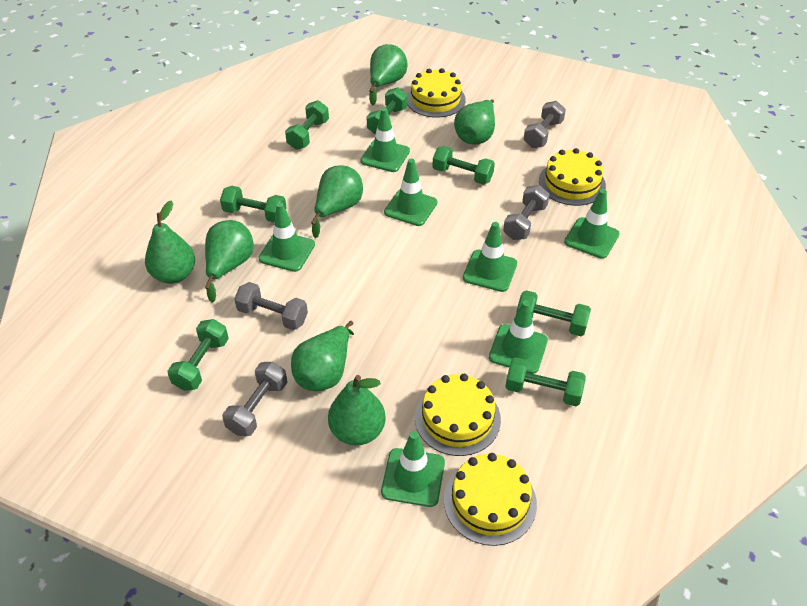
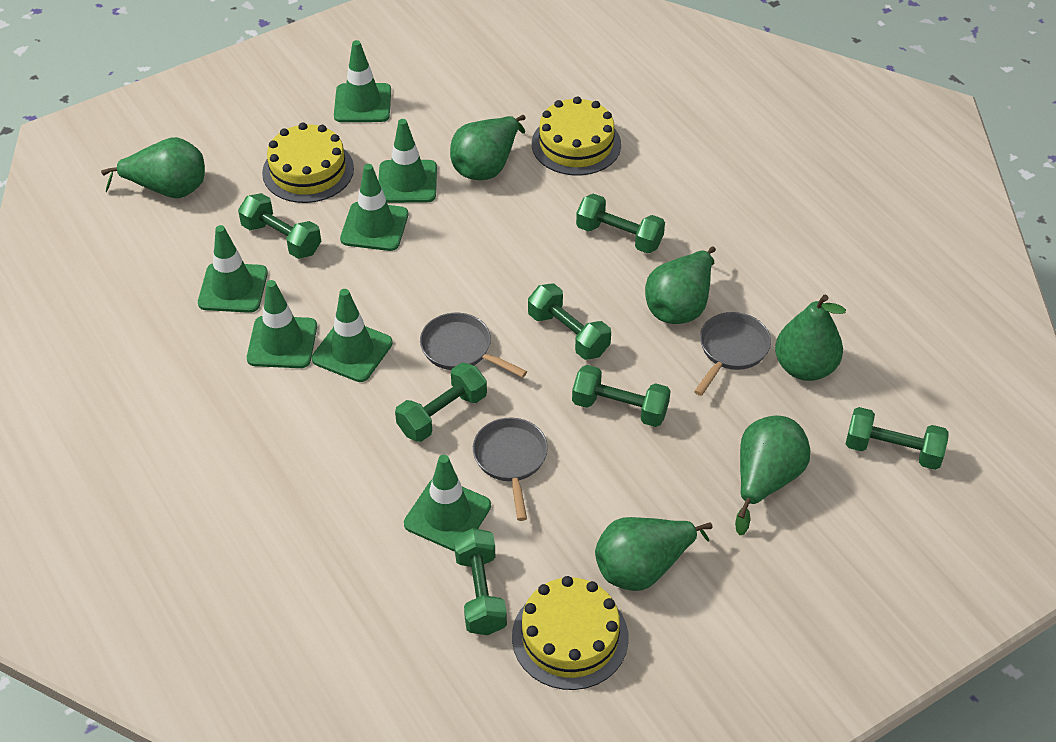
green pear: 7 -> 6
grey dumbbell: 4 -> 0
grey pan: 0 -> 3
yellow cake: 4 -> 3

